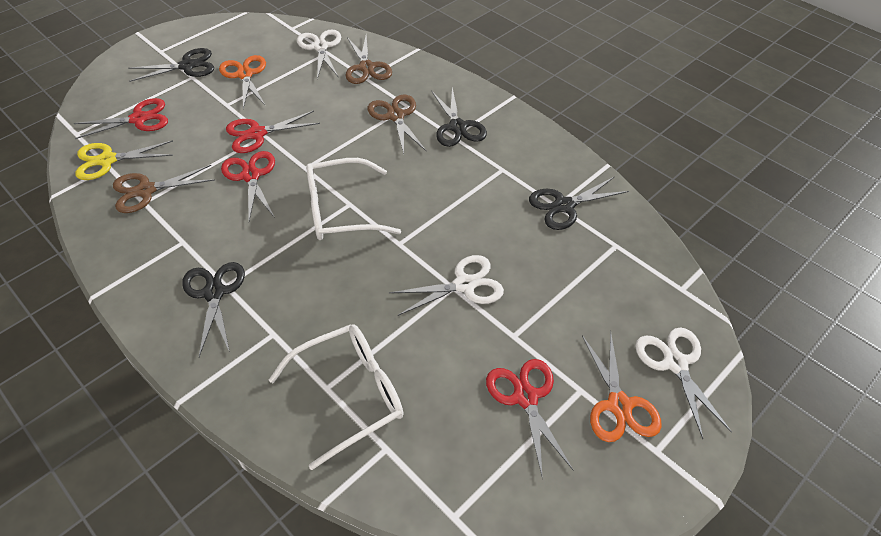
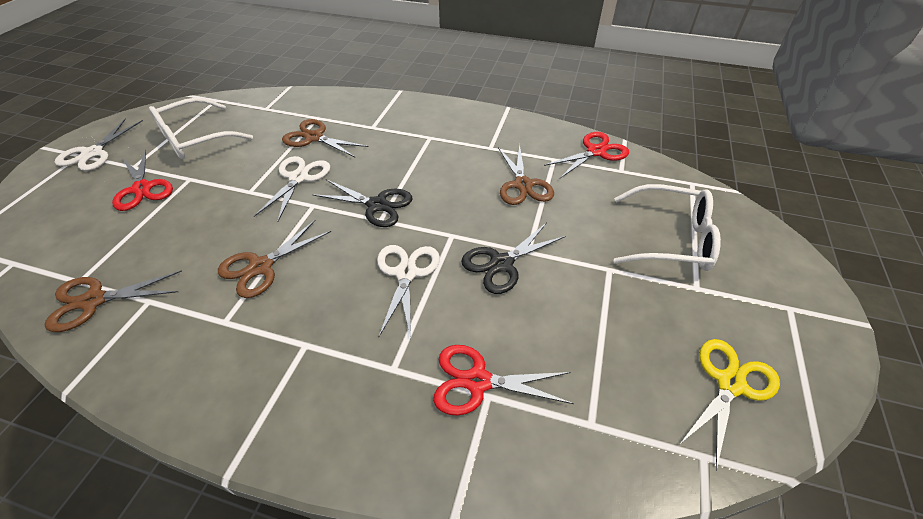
black scissors: 4 -> 2
brown scissors: 3 -> 4
orange scissors: 2 -> 0
red scissors: 4 -> 3

